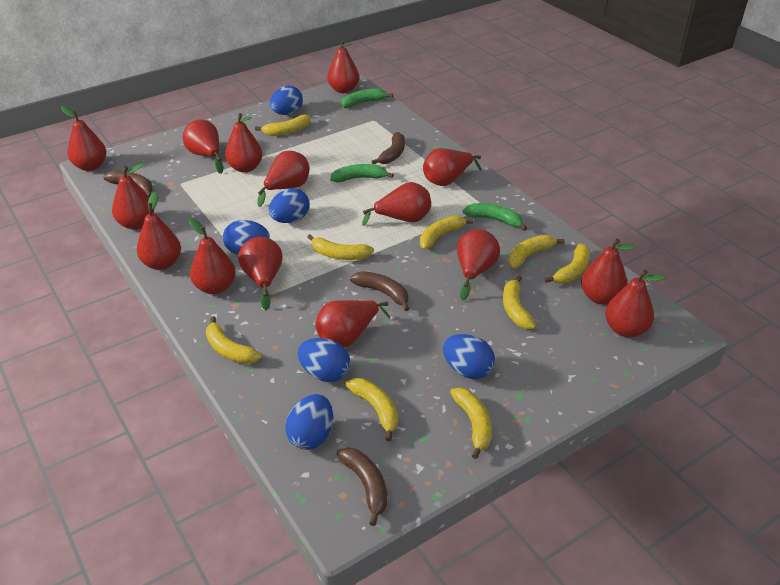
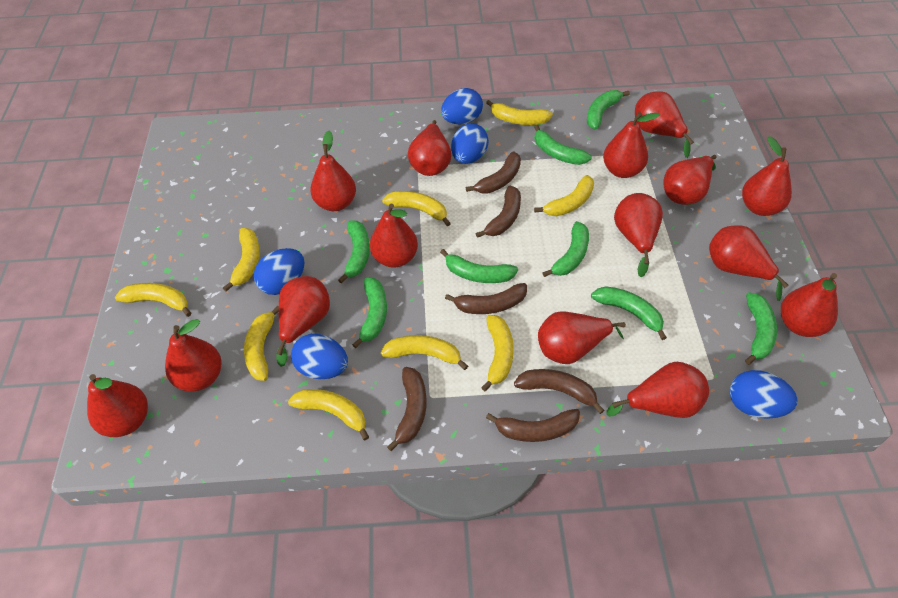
blue egg: 6 -> 5
brown banana: 4 -> 6
green banana: 3 -> 8

